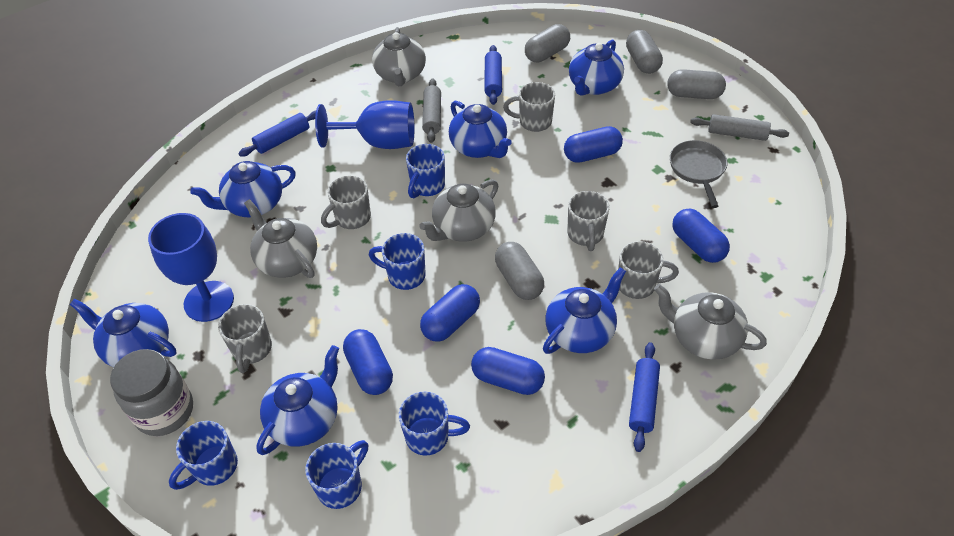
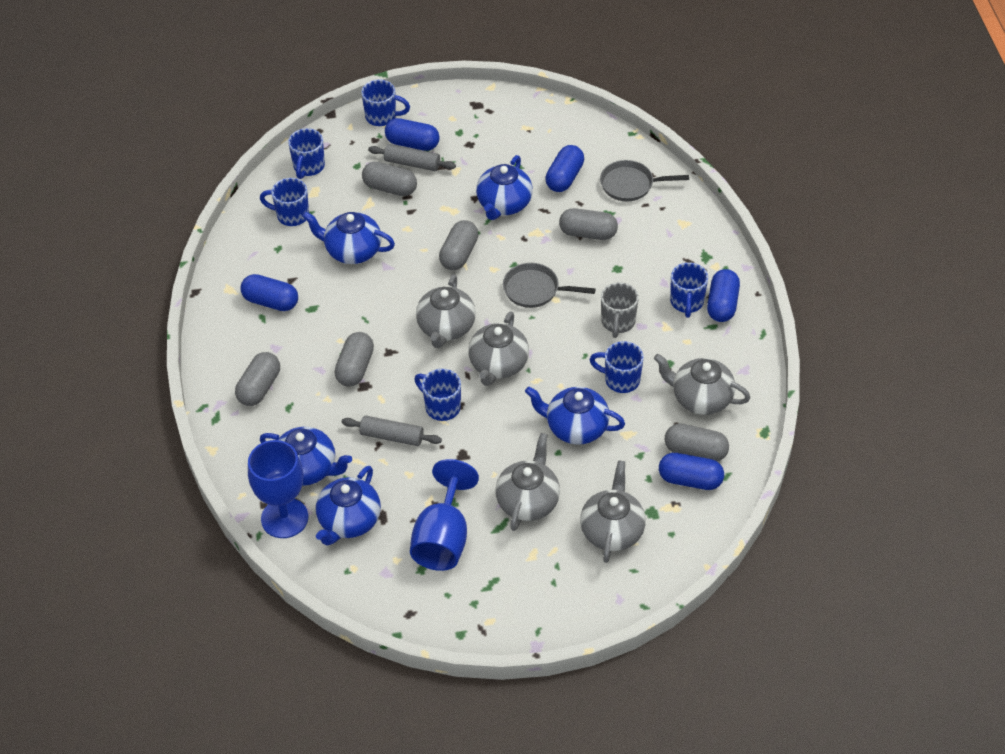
blue mug: 5 -> 6
blue rolling pin: 3 -> 0
blue teapot: 6 -> 5
grey capsule: 4 -> 6
grey jar: 1 -> 0
grey mug: 5 -> 1
grey pan: 1 -> 2
grey teapot: 4 -> 5

